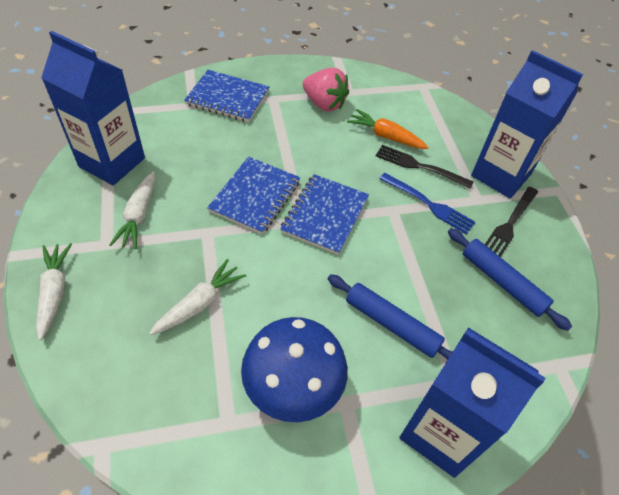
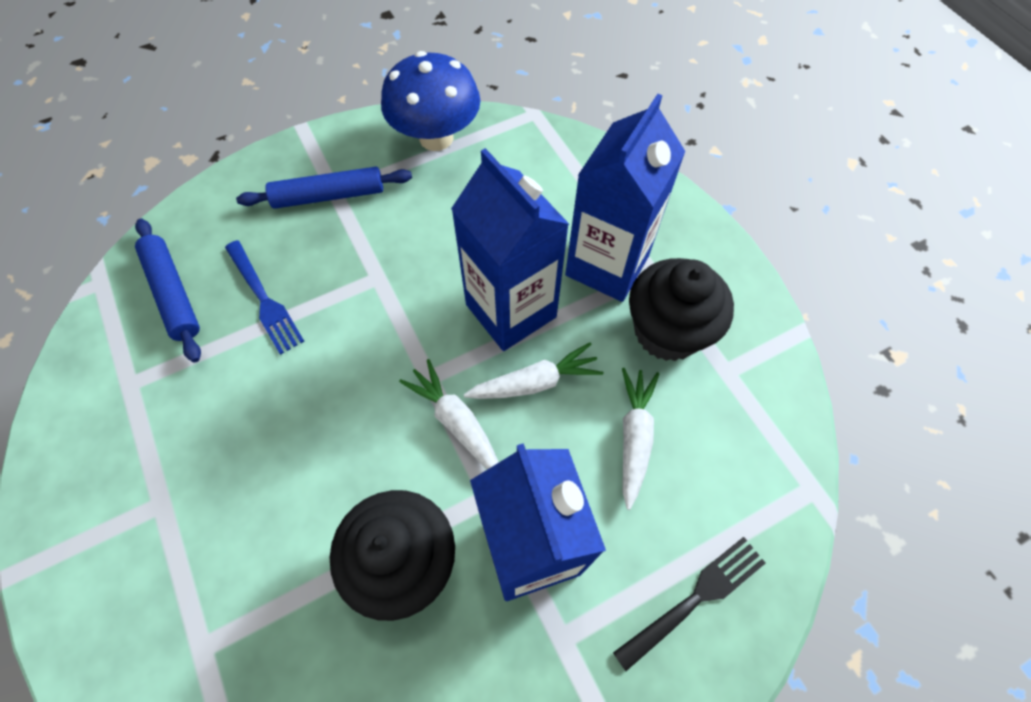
black cupcake: 0 -> 2
black fork: 2 -> 1
blue notebook: 3 -> 0
orange carrot: 1 -> 0
pink strawberry: 1 -> 0

